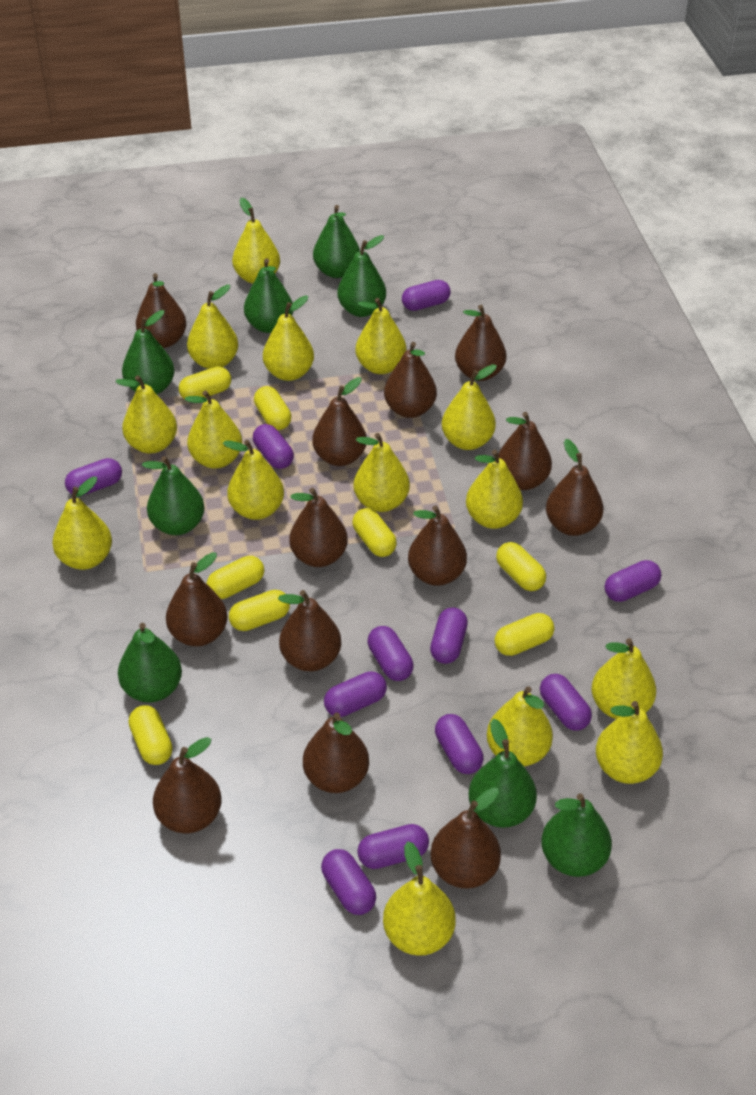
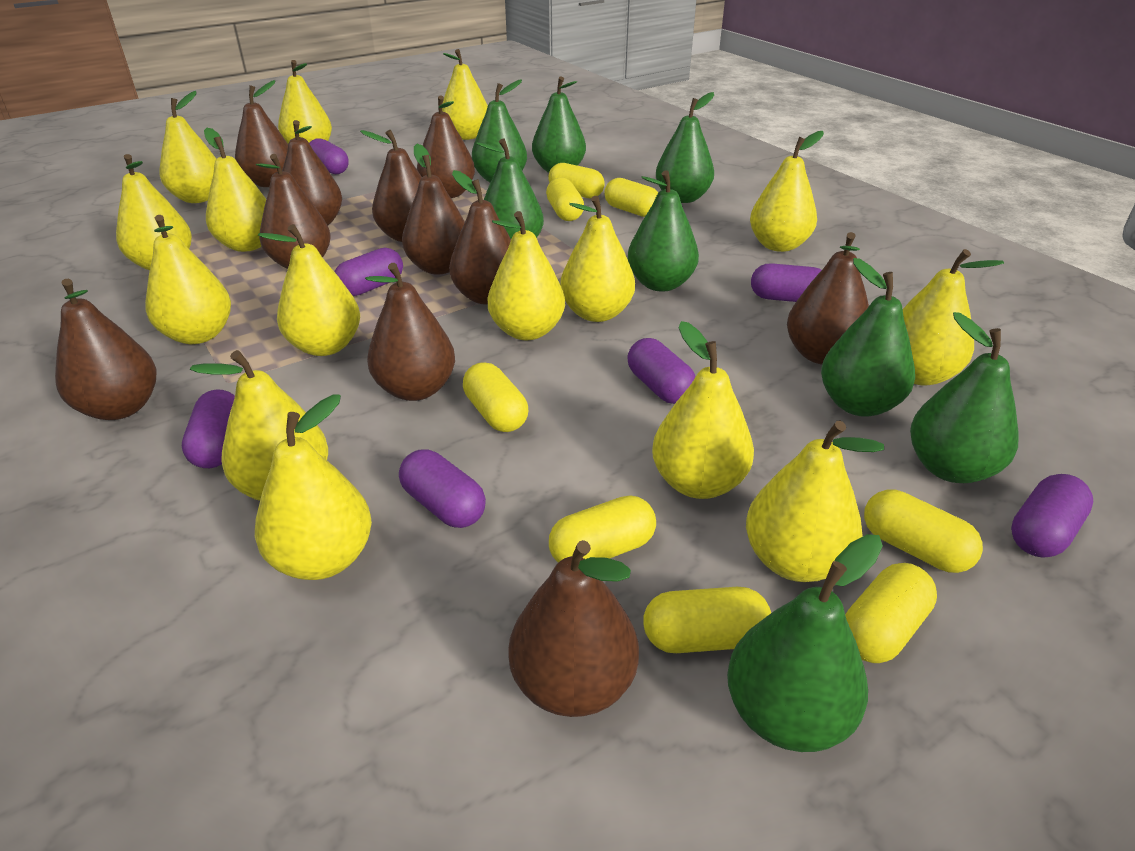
brown pear: 13 -> 11
purple capsule: 11 -> 7

